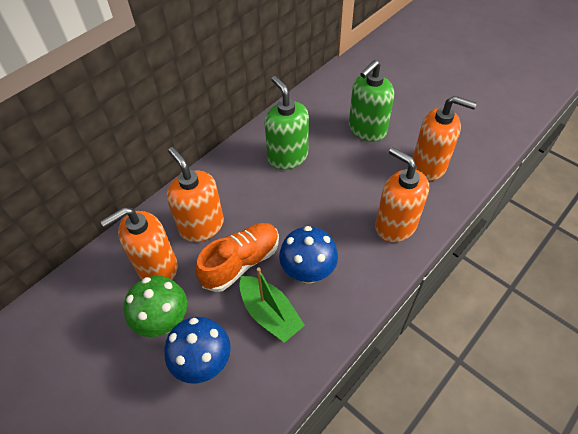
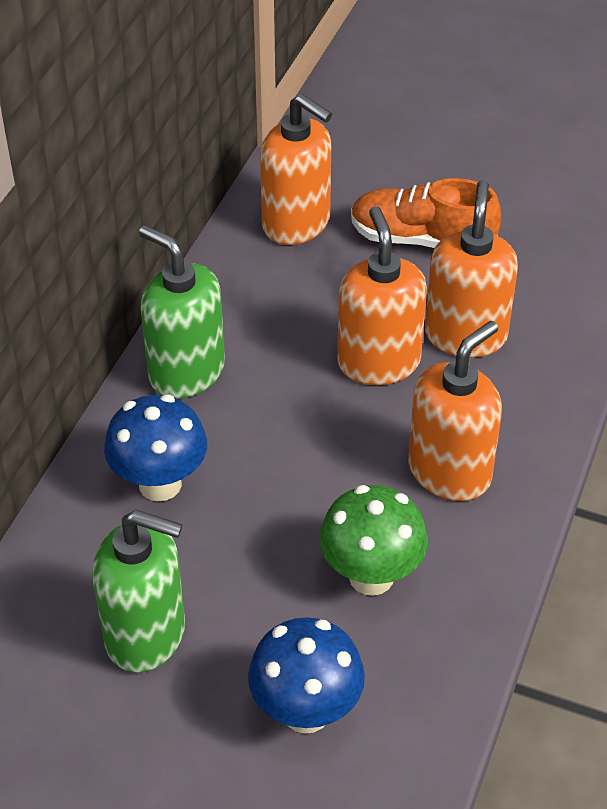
green boat: 1 -> 0

